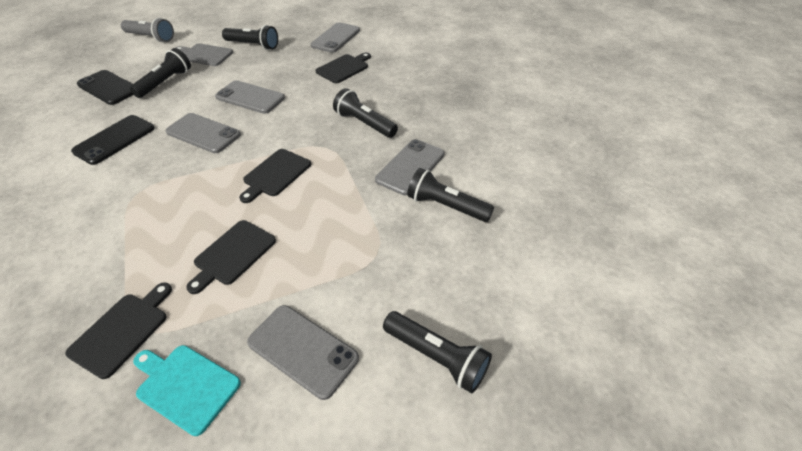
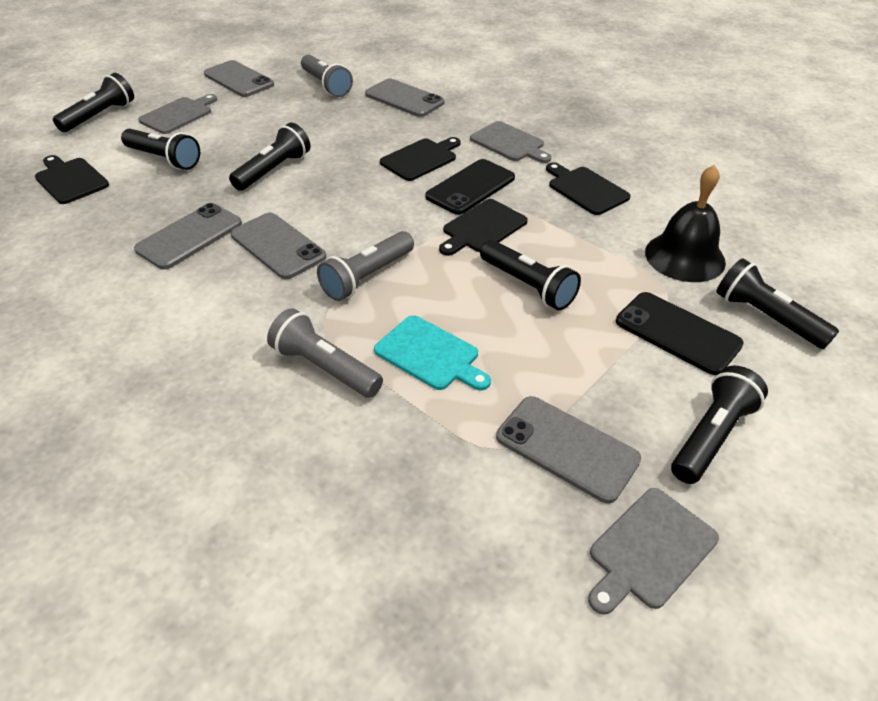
black bell: 0 -> 1
black flashlight: 5 -> 6
grey cutting board: 1 -> 3
grey flashlight: 1 -> 3

